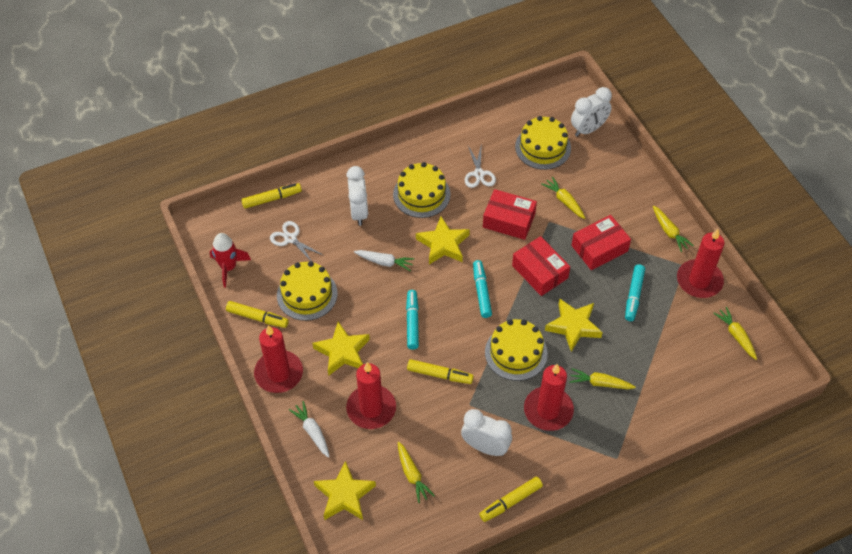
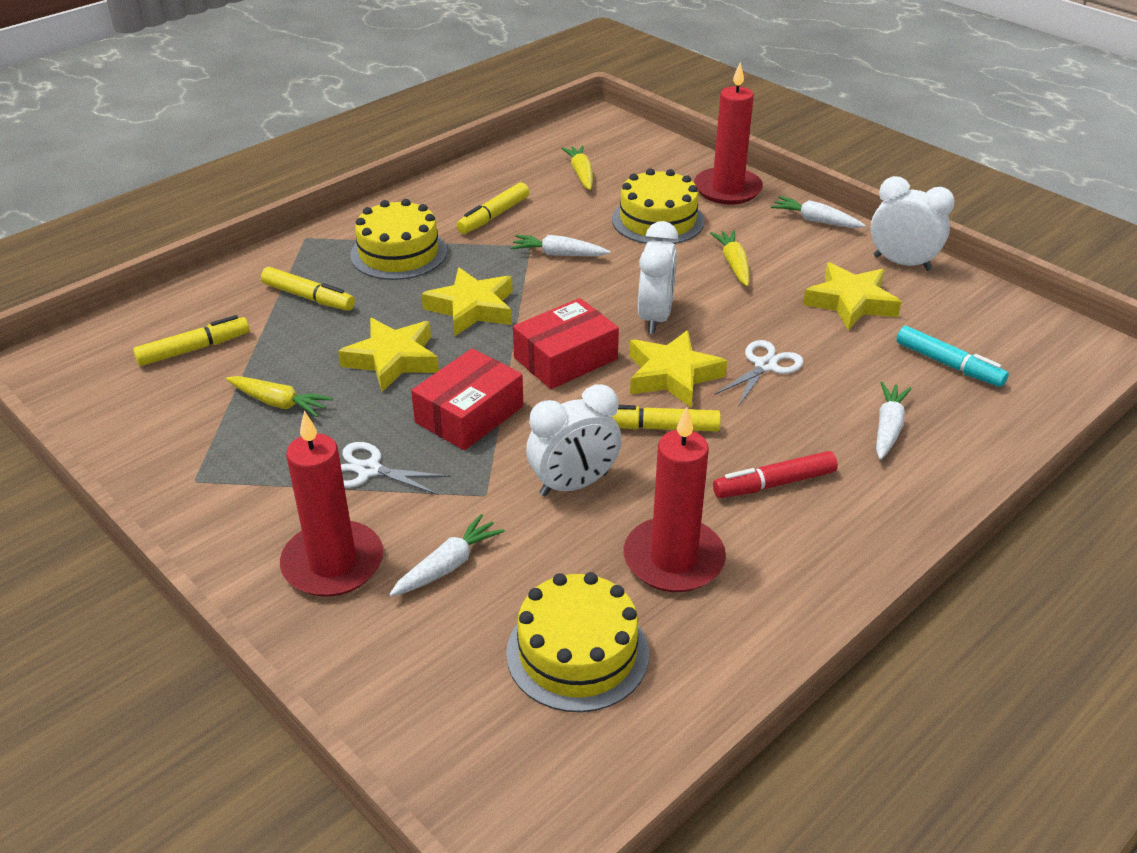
red box: 3 -> 2
red candle: 4 -> 3
red marker: 0 -> 1
red rocket: 1 -> 0
turquoise marker: 3 -> 1
white carrot: 2 -> 4
yellow cake: 4 -> 3
yellow carrot: 5 -> 3

